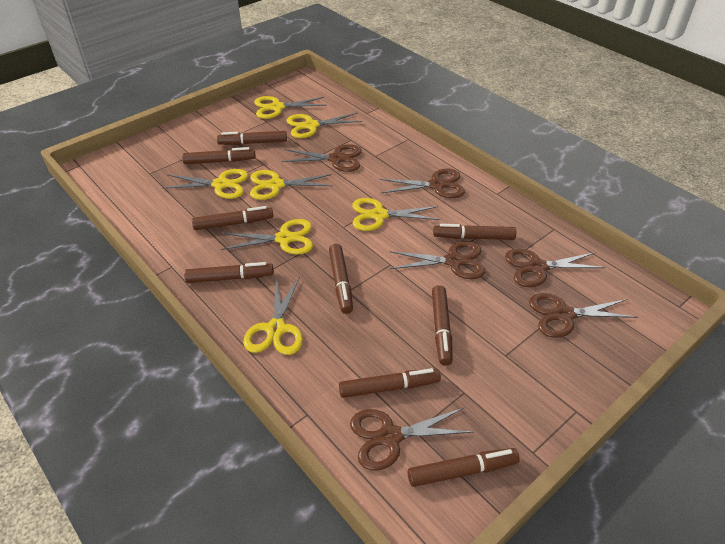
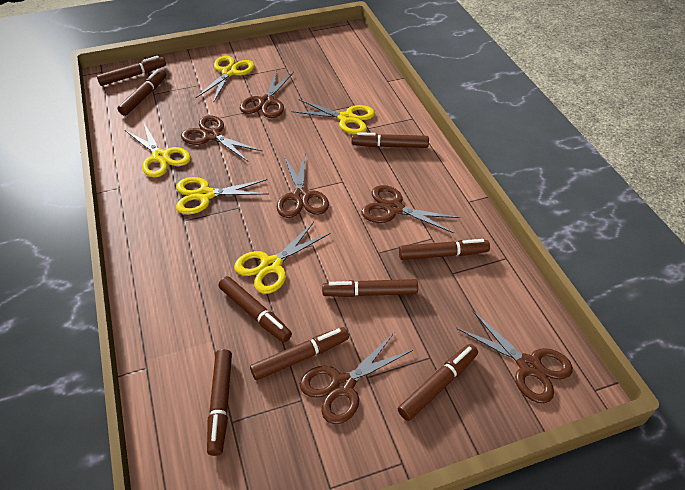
yellow scissors: 7 -> 5

